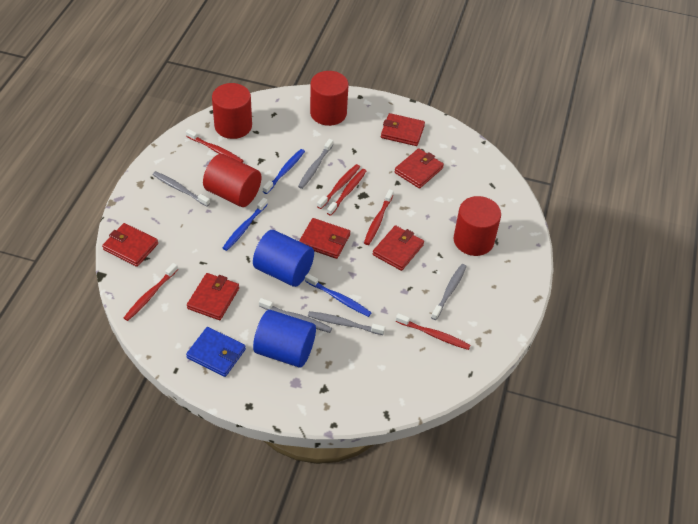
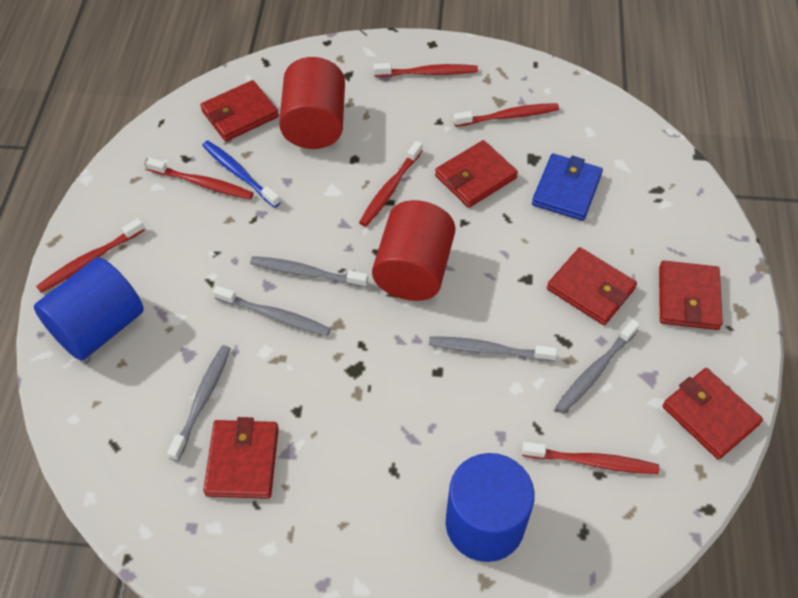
blue toothbrush: 3 -> 1
red cylinder: 4 -> 2

